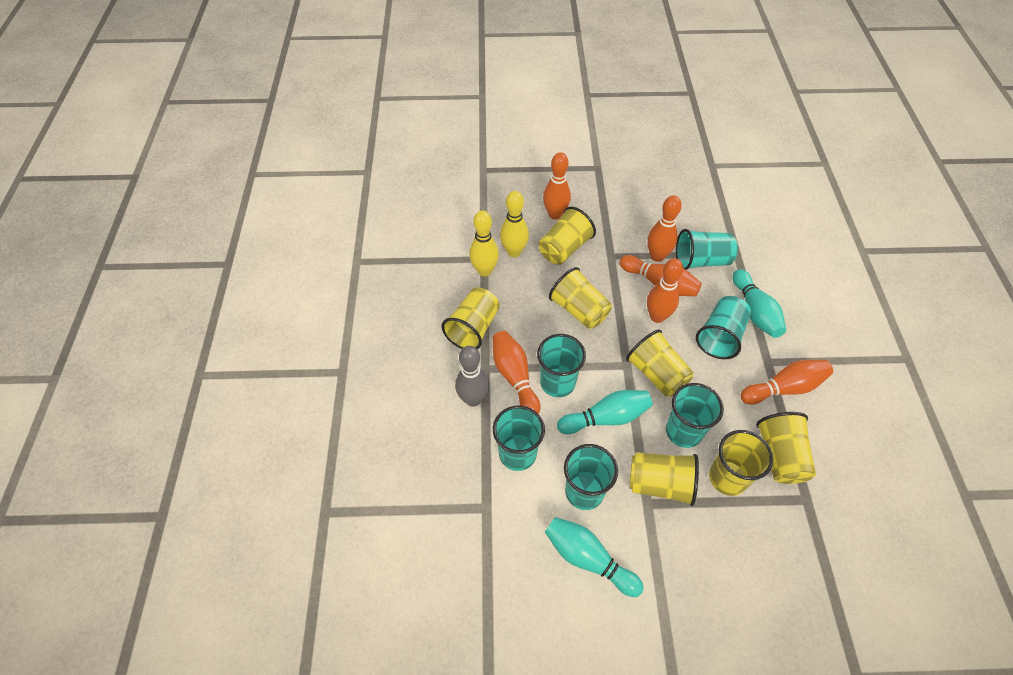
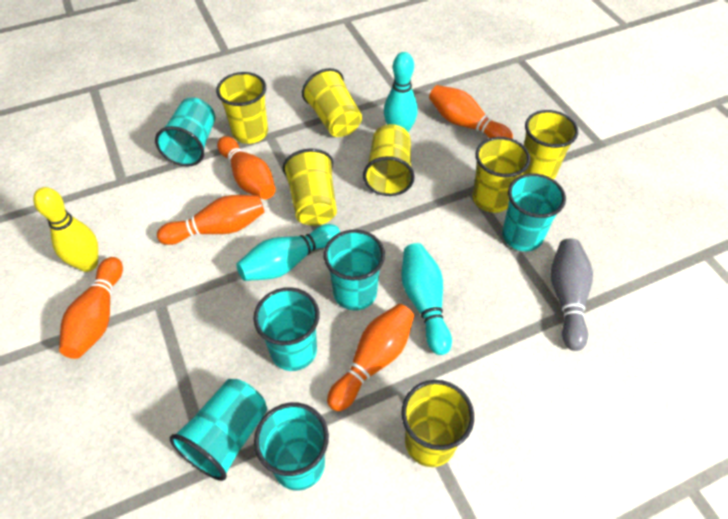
orange bowling pin: 6 -> 5
yellow bowling pin: 2 -> 1

